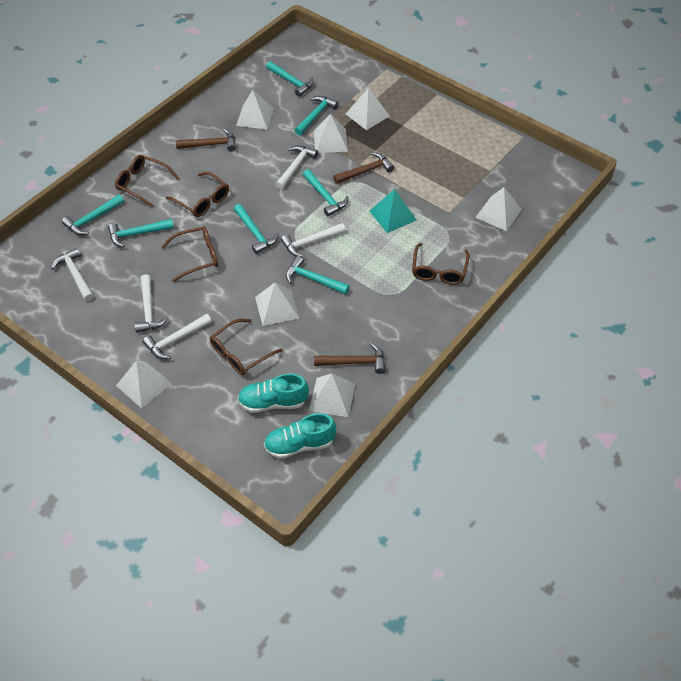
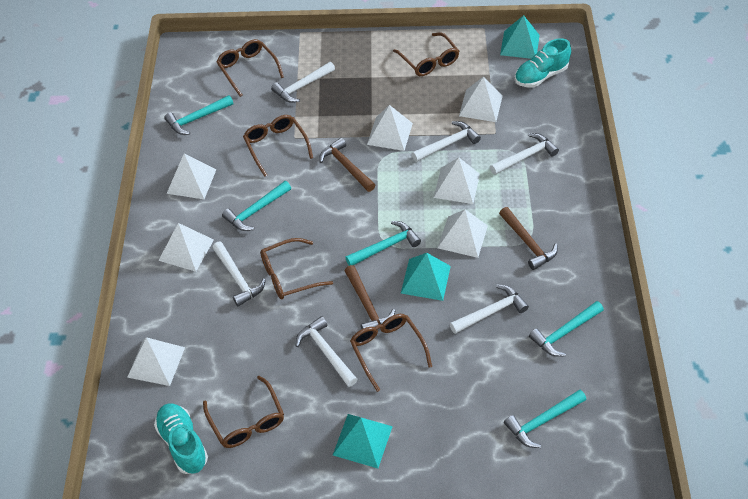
brown glasses: 5 -> 6
turquoise hammer: 7 -> 5
turquoise pyramid: 1 -> 3
white hammer: 5 -> 6

